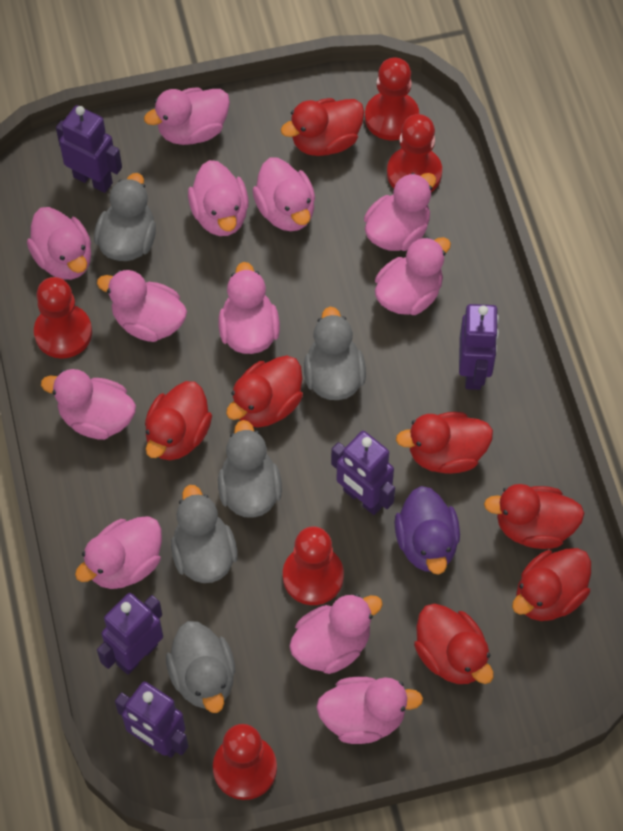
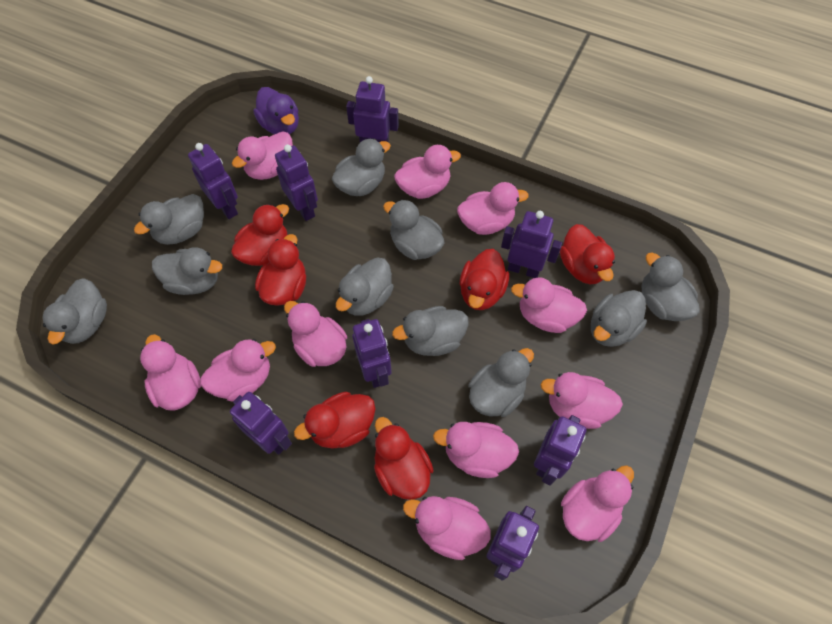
grey duck: 5 -> 10
pink duck: 12 -> 11
purple robot: 5 -> 8
red duck: 7 -> 6
red pawn: 5 -> 0

